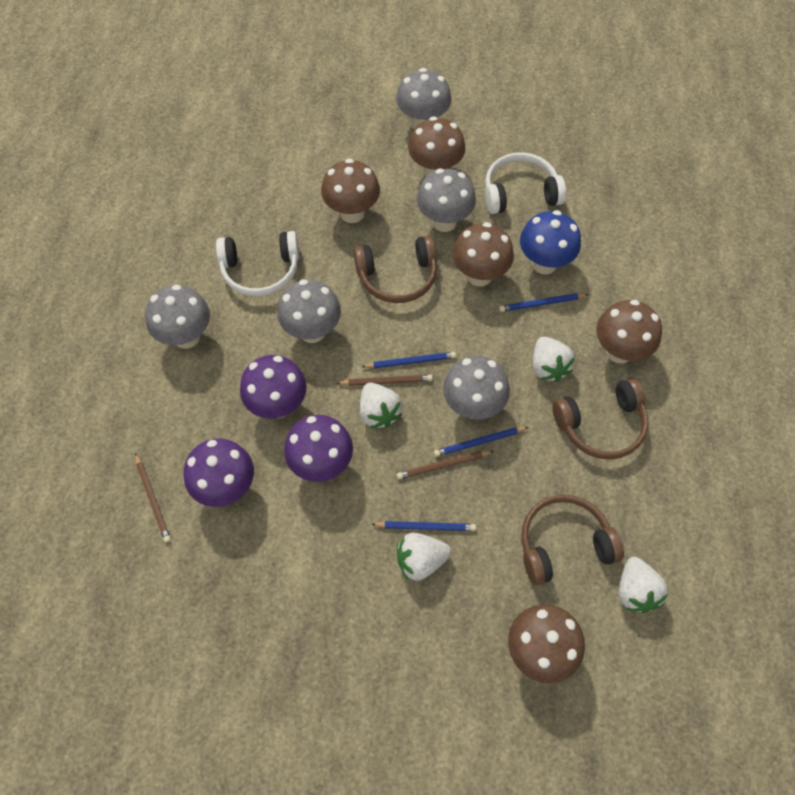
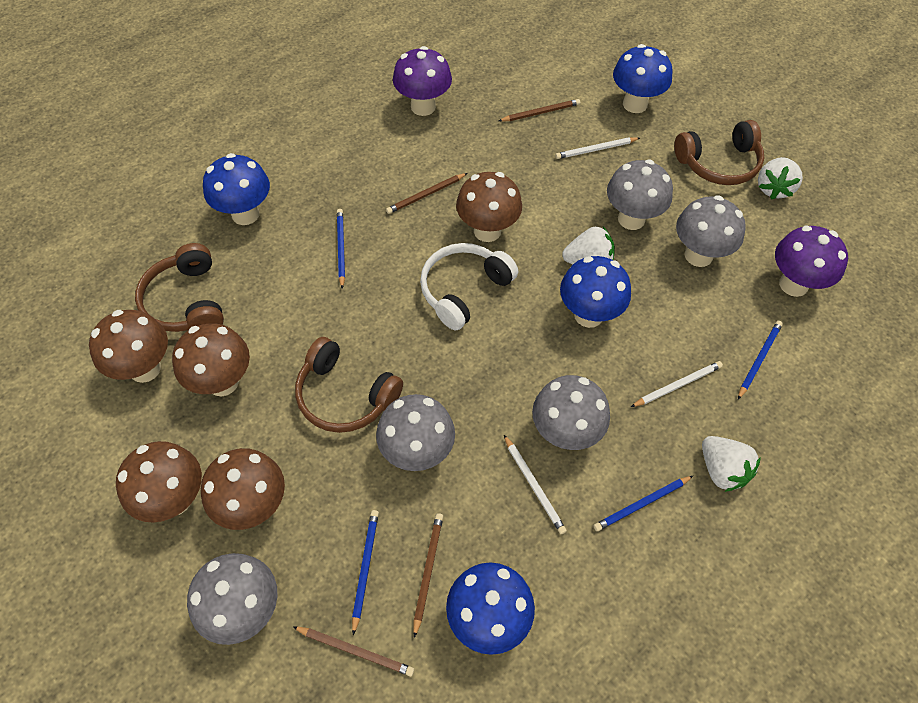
blue mushroom: 1 -> 4
brown pencil: 3 -> 4
purple mushroom: 3 -> 2
white headphones: 2 -> 1
white pencil: 0 -> 3
white strawberry: 4 -> 3

